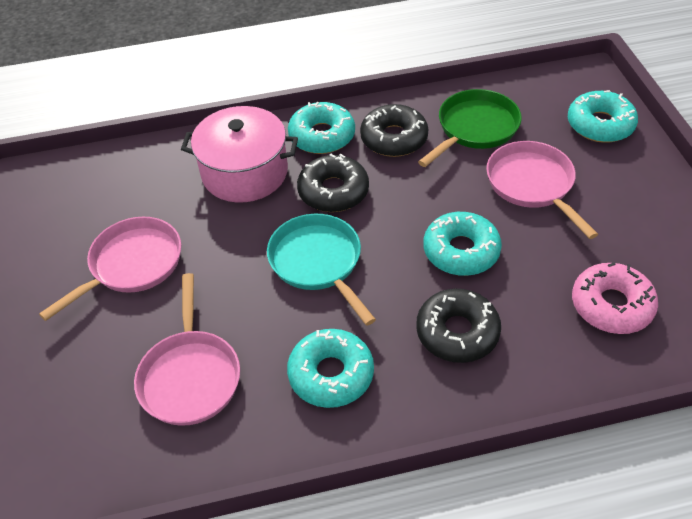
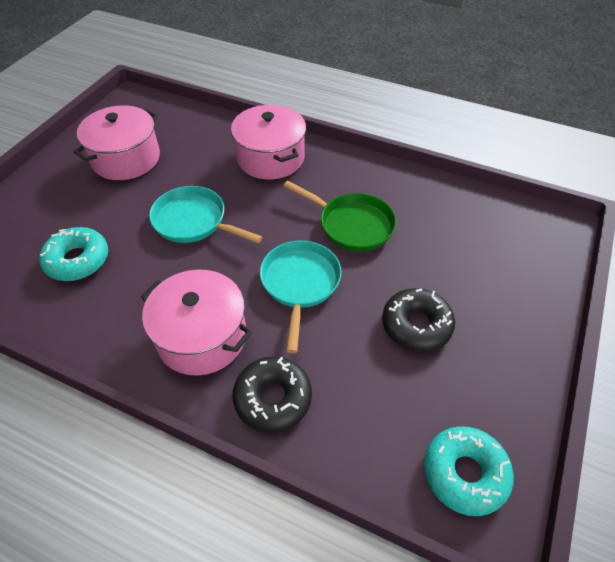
black donut: 3 -> 2
pink donut: 1 -> 0
pink pan: 3 -> 0
pink pot: 1 -> 3
turquoise donut: 4 -> 2
turquoise pan: 1 -> 2

